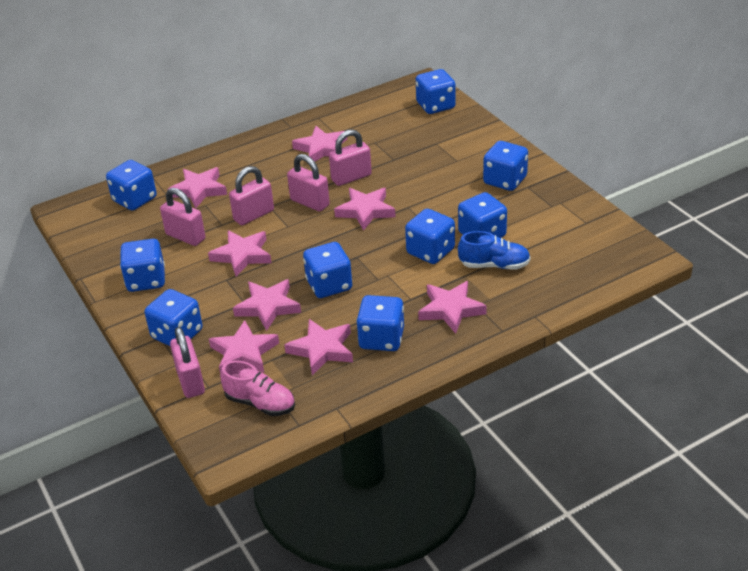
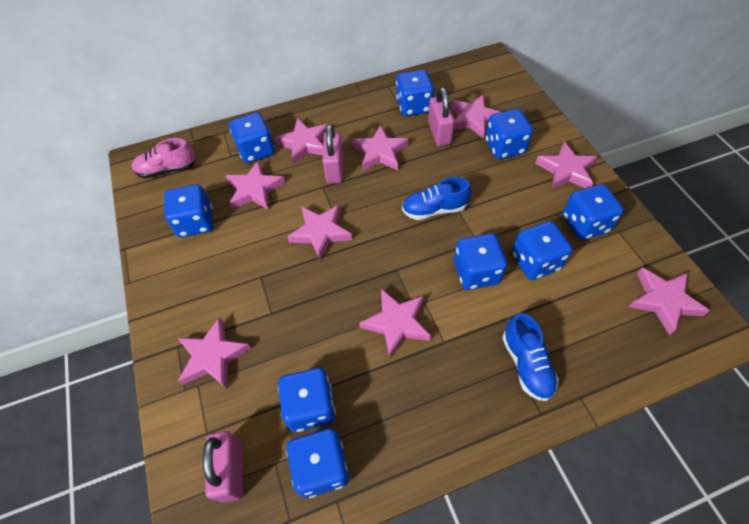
blue shoe: 1 -> 2
pink padlock: 5 -> 3
pink star: 8 -> 9

